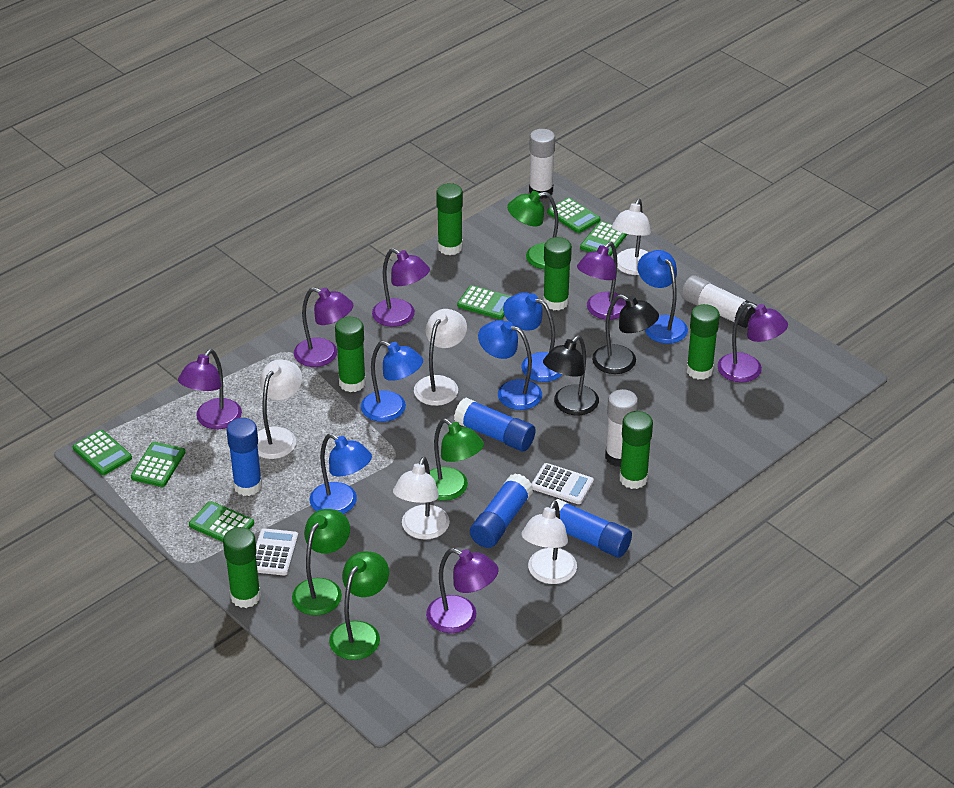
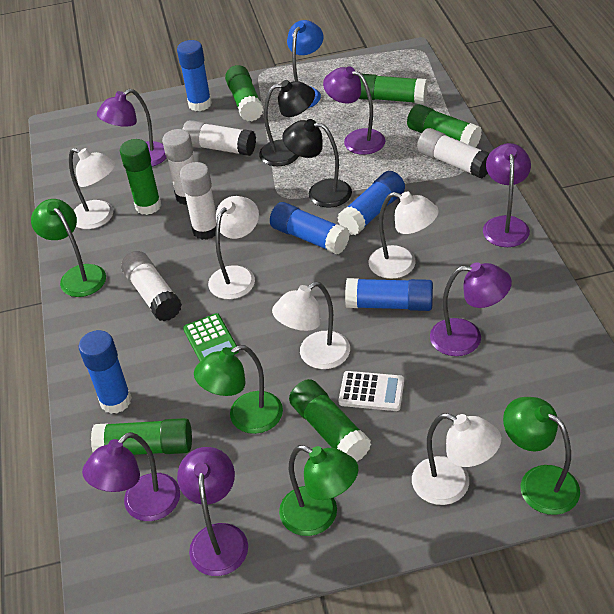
blue glue stick: 4 -> 5
blue lamp: 5 -> 1
green calculator: 6 -> 1
white calculator: 2 -> 1
white glue stick: 3 -> 5

